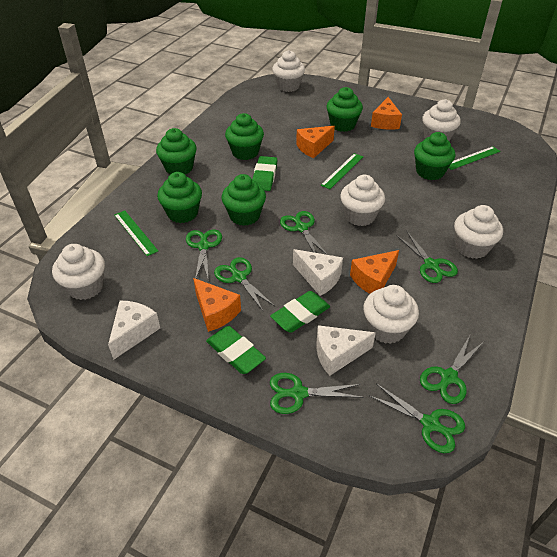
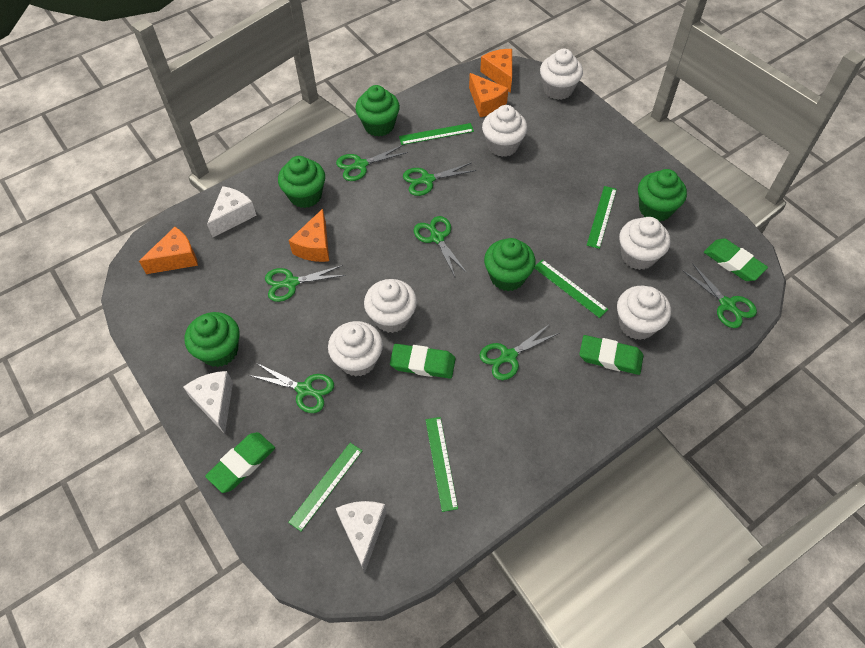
green cupcake: 6 -> 5
green eraser: 3 -> 4
green ruler: 3 -> 5

